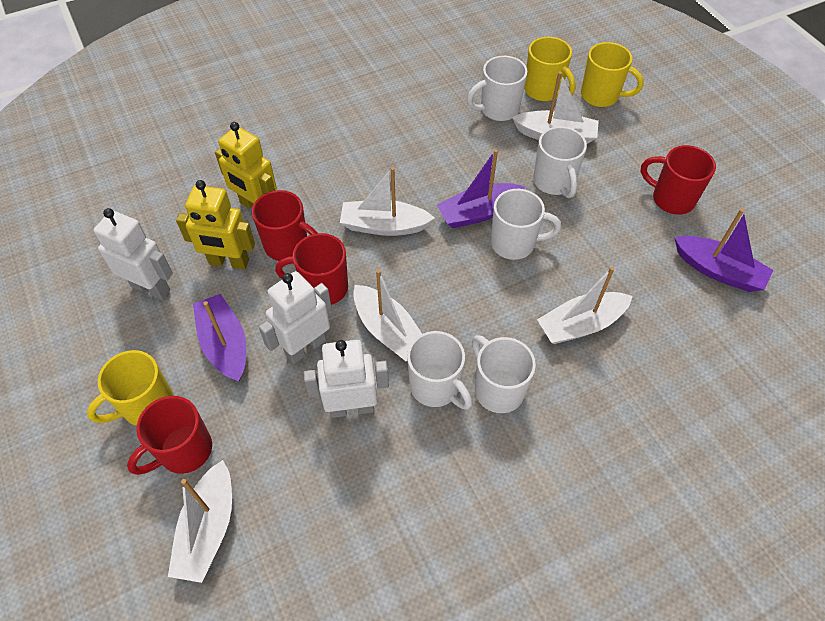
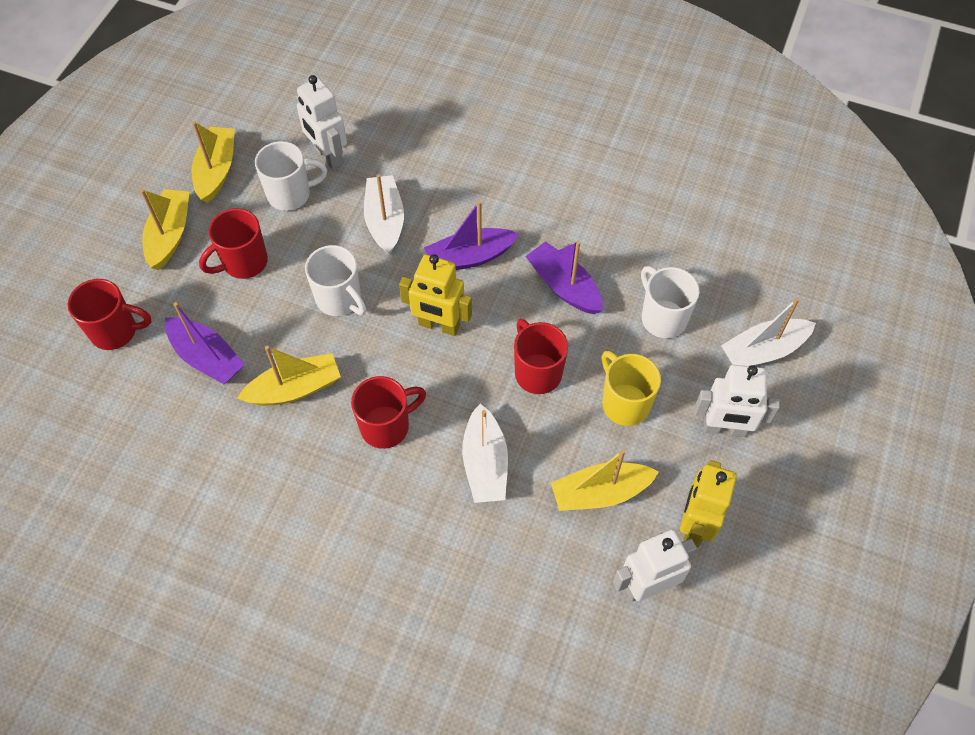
white boat: 5 -> 3
white mug: 5 -> 3
yellow boat: 0 -> 4
yellow mug: 3 -> 1

